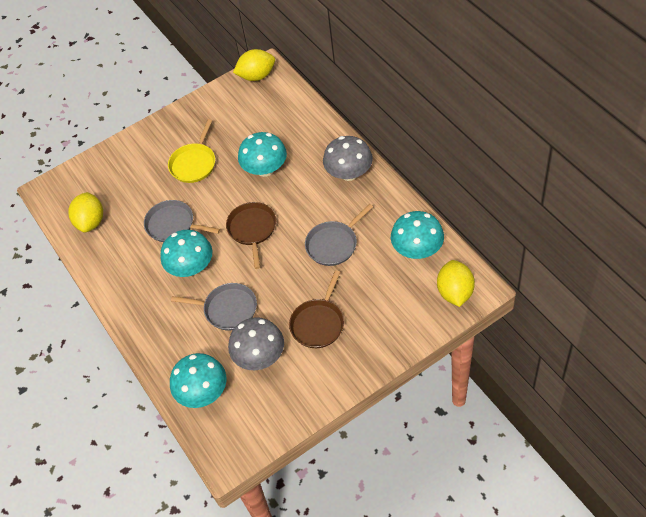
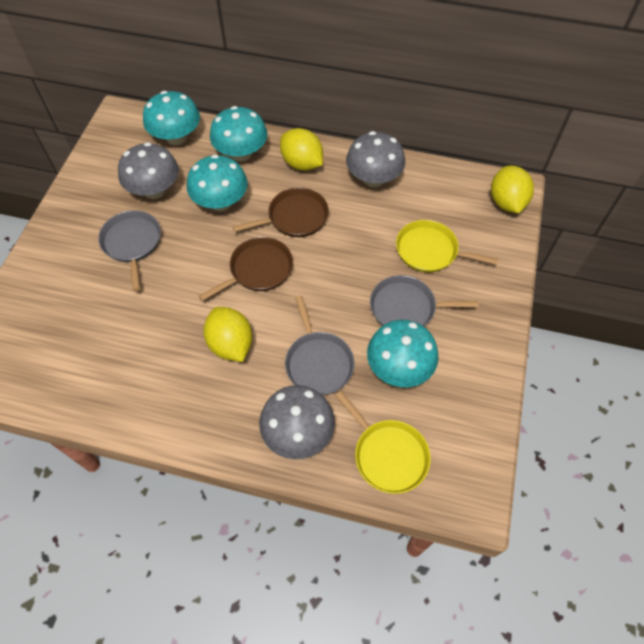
grey mushroom: 2 -> 3
yellow pan: 1 -> 2

